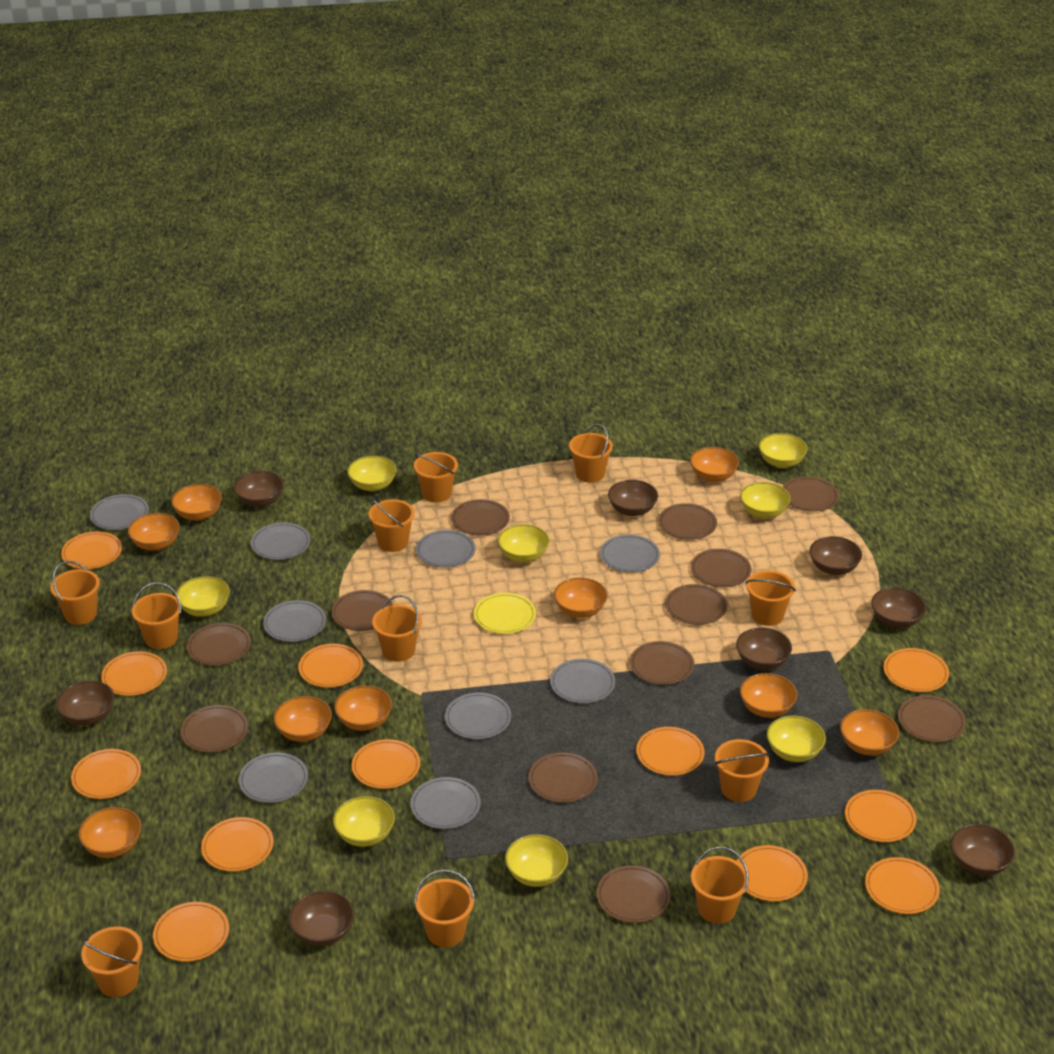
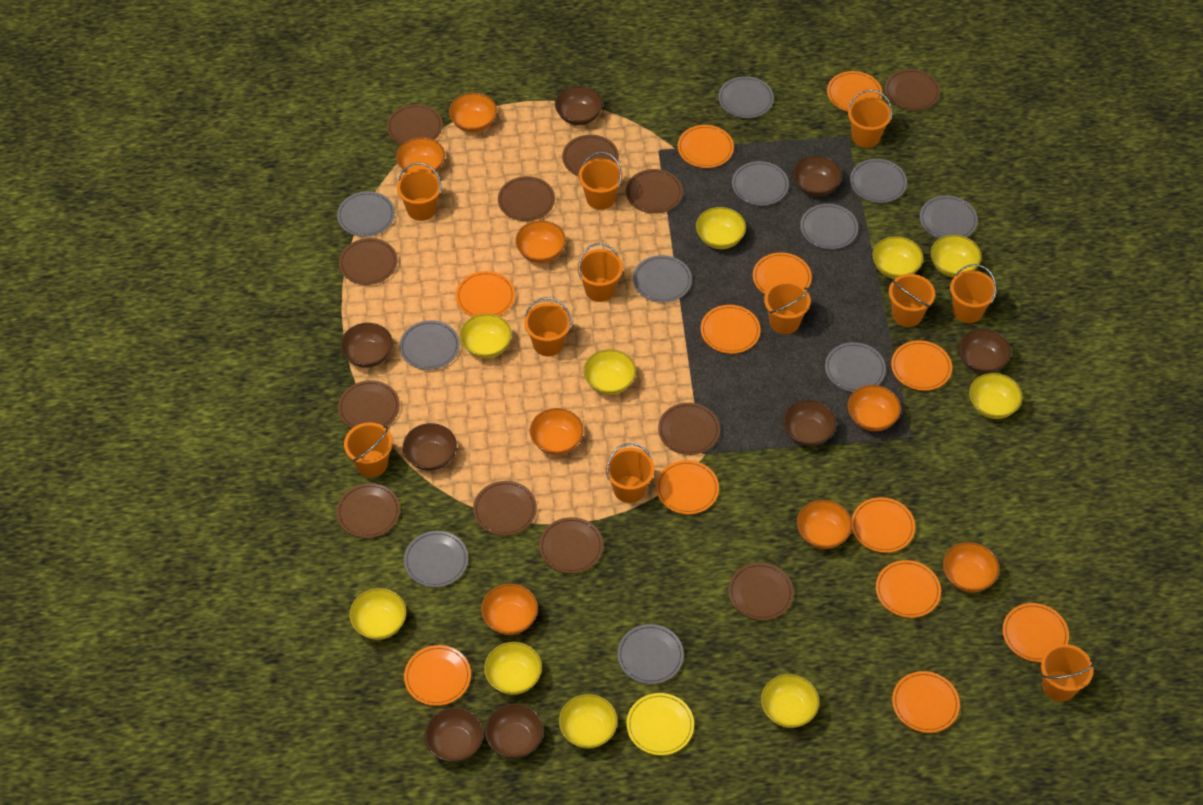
grey plate: 9 -> 11
orange bowl: 9 -> 8
yellow bowl: 8 -> 10

